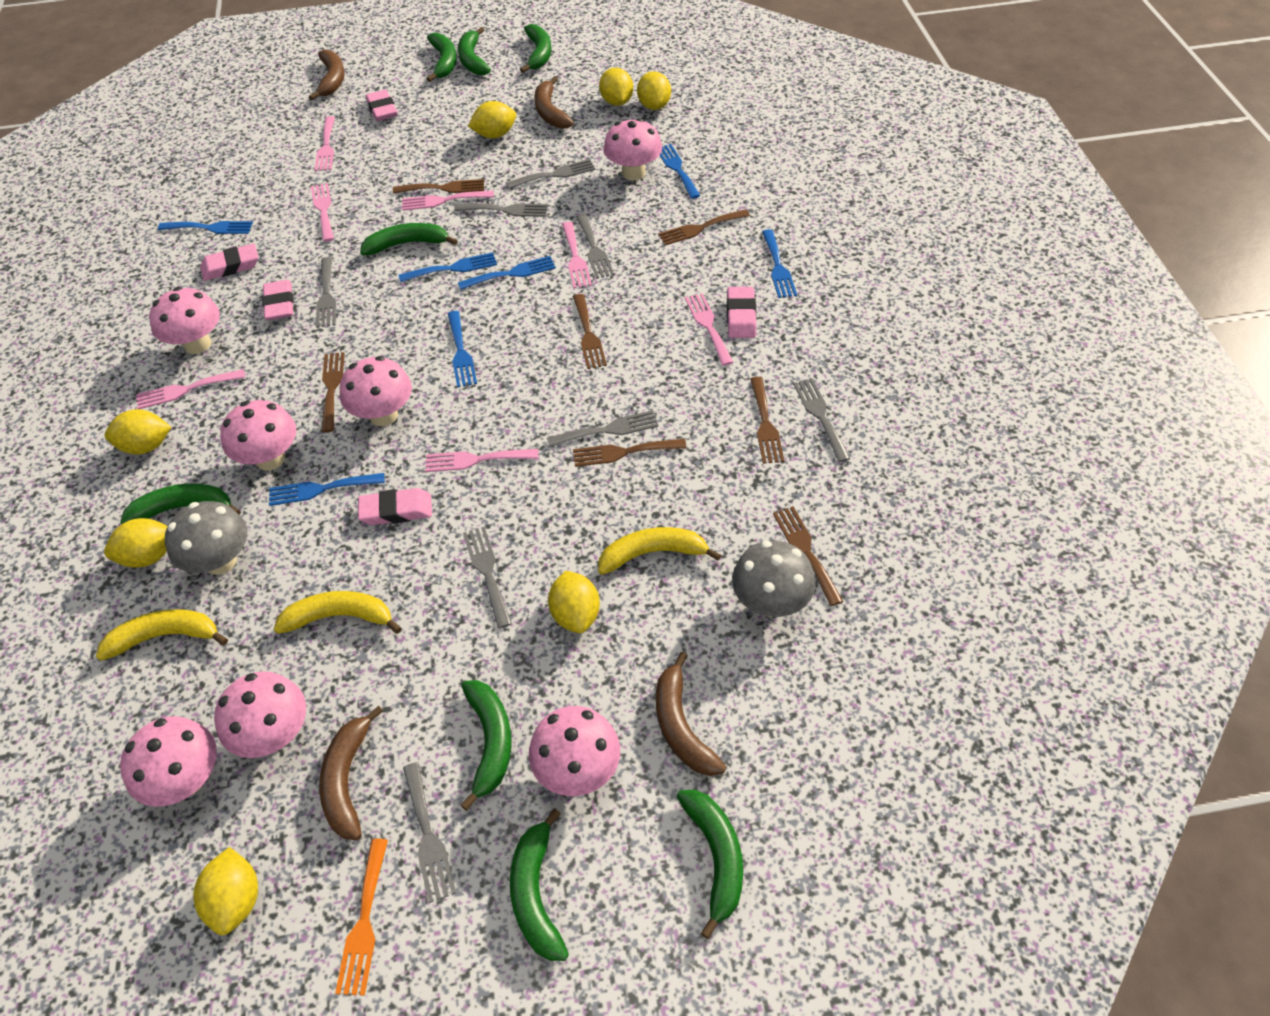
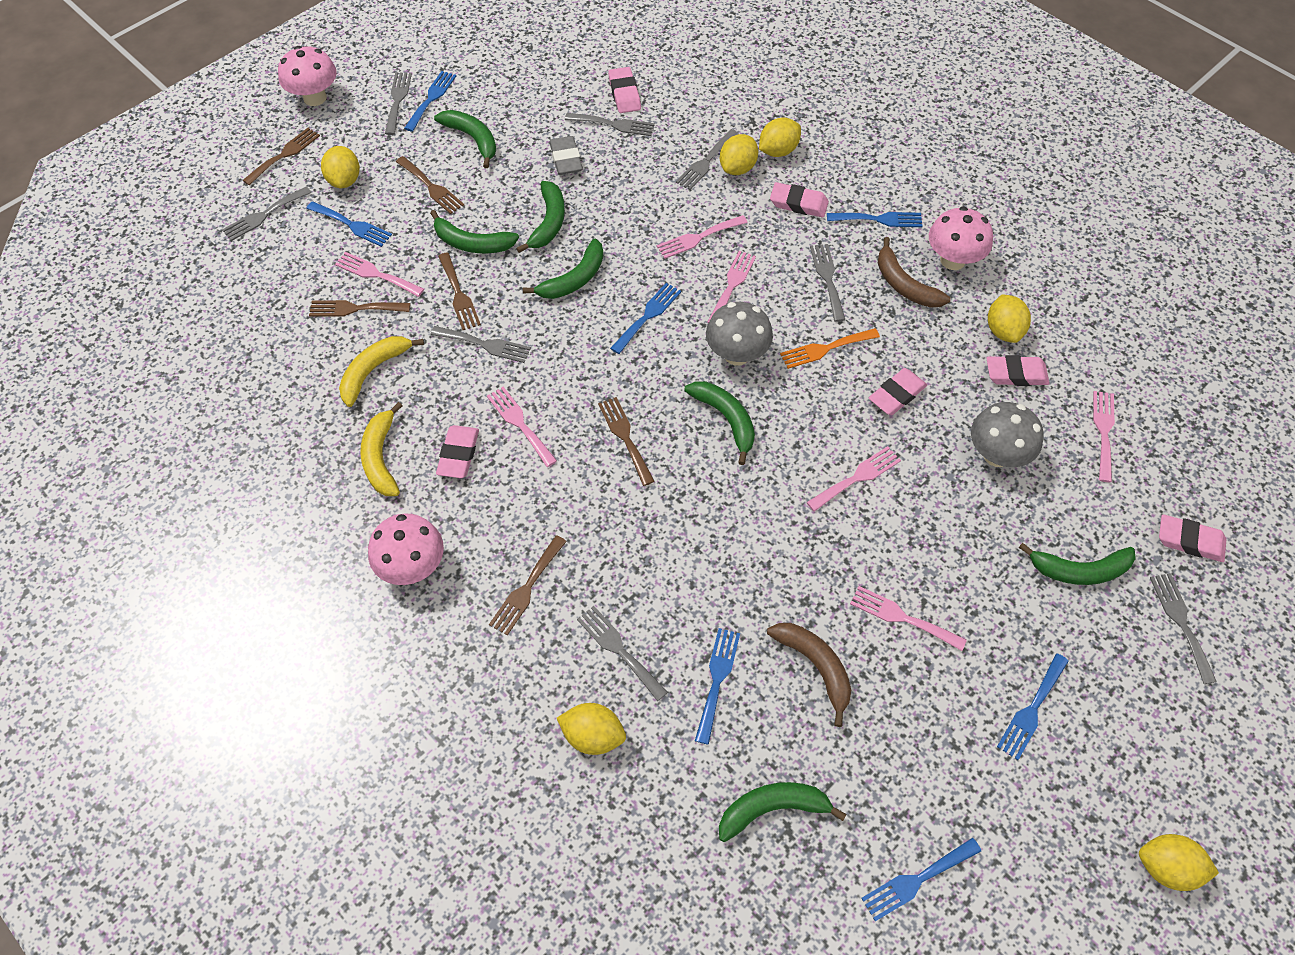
brown banana: 4 -> 2
brown fork: 7 -> 6
green banana: 8 -> 7
grey eraser: 0 -> 1
pink eraser: 5 -> 6
pink mushroom: 7 -> 3
yellow banana: 3 -> 2
yellow lemon: 7 -> 6

